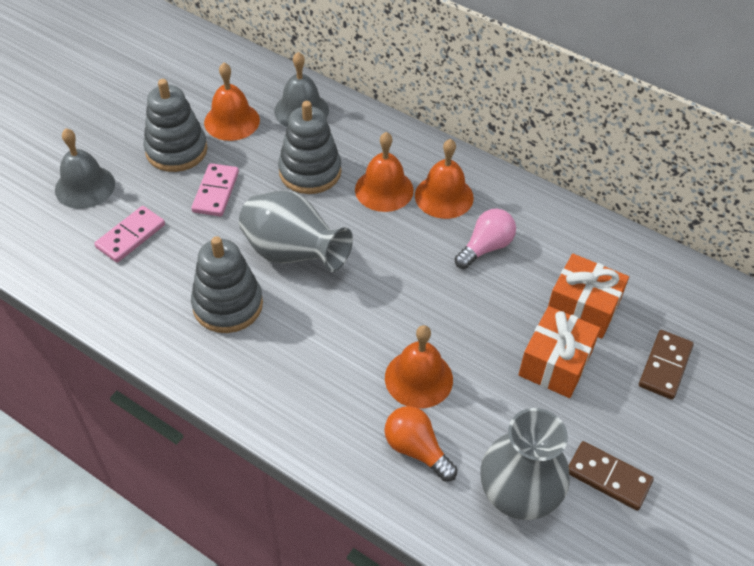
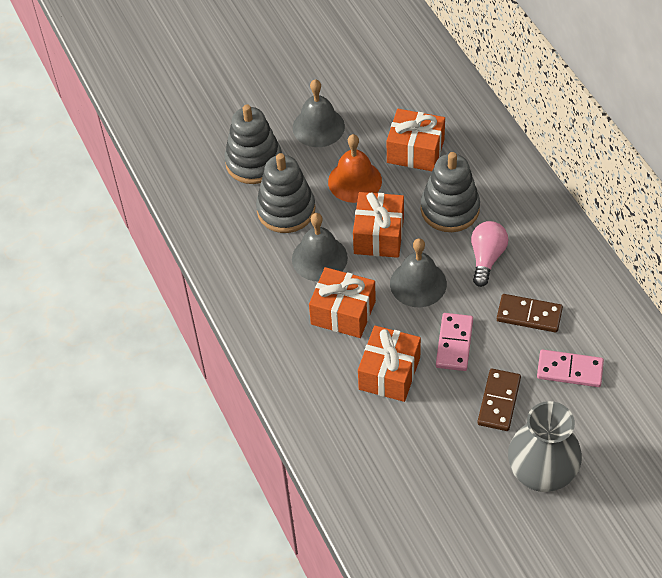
grey bell: 2 -> 3
grey vase: 2 -> 1
orange bell: 4 -> 1
orange gift: 2 -> 4
orange light bulb: 1 -> 0

